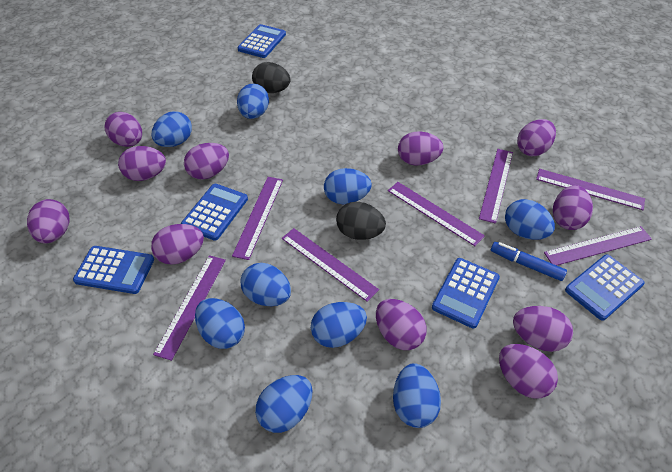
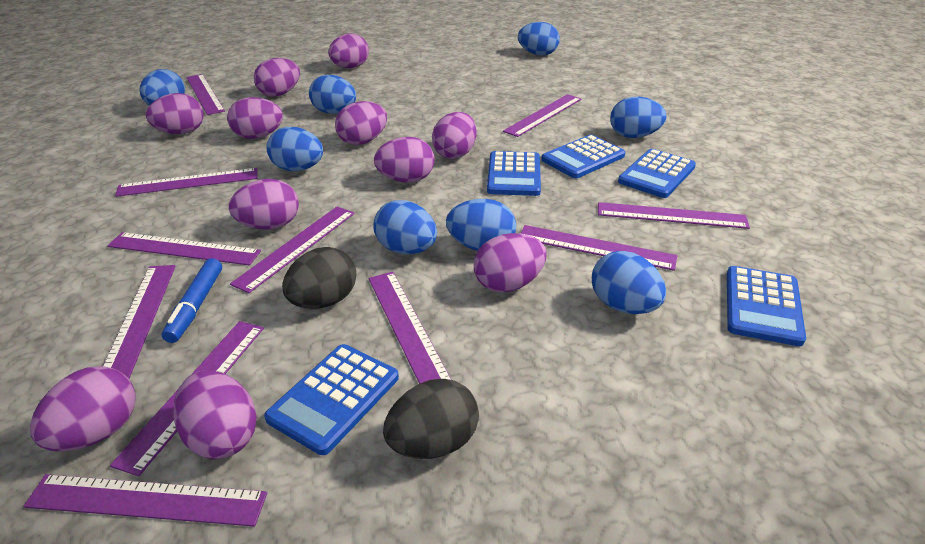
blue egg: 9 -> 8
purple ruler: 7 -> 11

